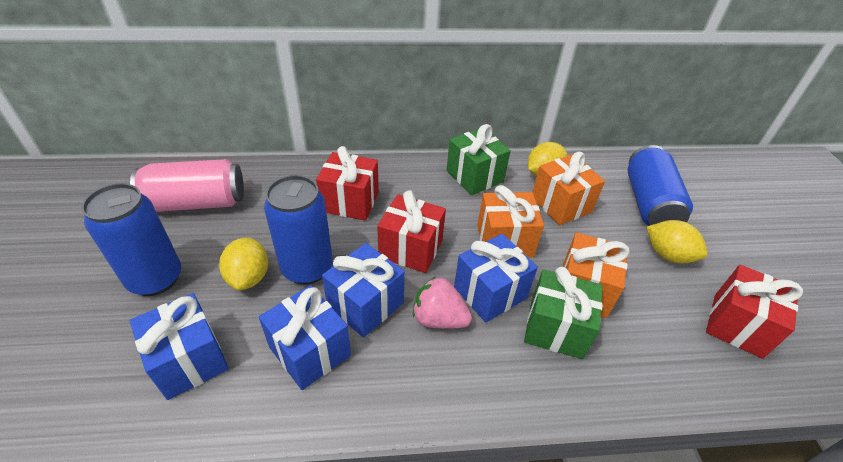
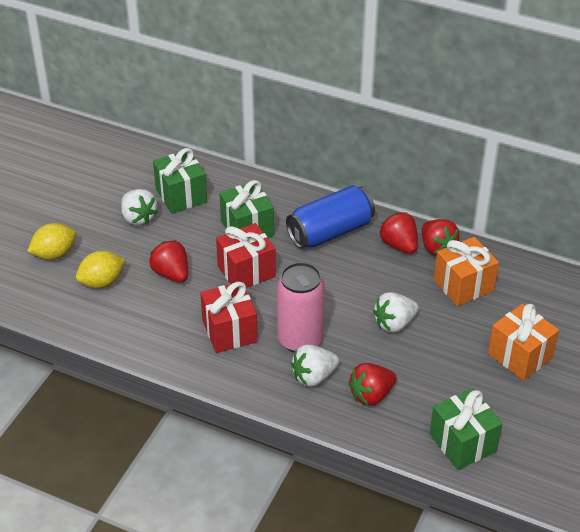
blue can: 3 -> 1
blue gift: 4 -> 0
green gift: 2 -> 3
orange gift: 3 -> 2
pink strawberry: 1 -> 0
red gift: 3 -> 2
red strawberry: 0 -> 4
white strawberry: 0 -> 3
yellow lemon: 3 -> 2

